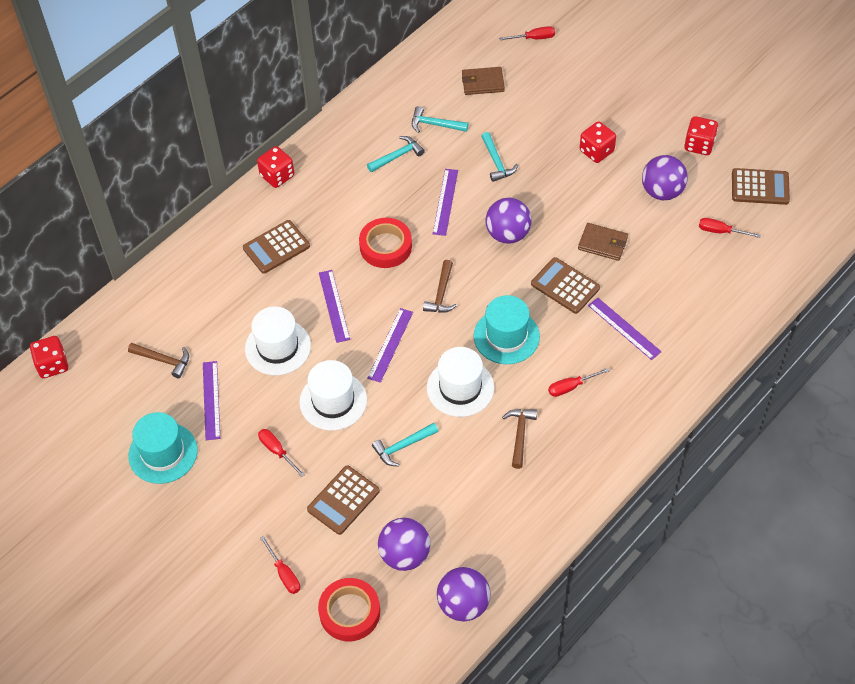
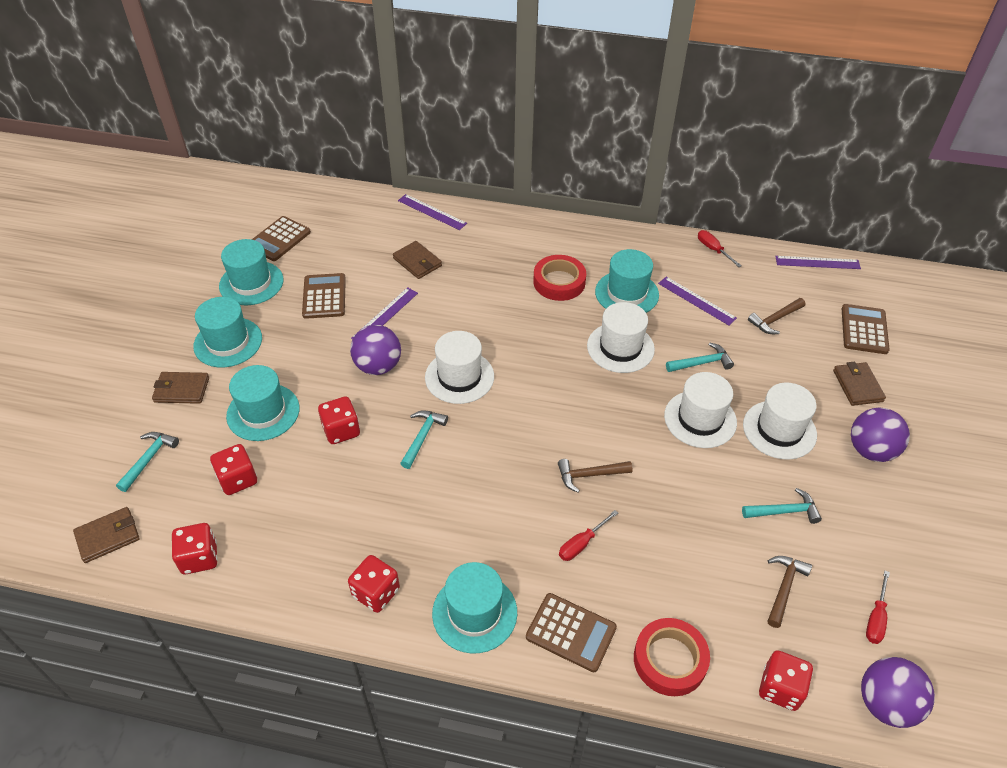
brown wallet: 2 -> 4
purple ball: 4 -> 3
purple ruler: 5 -> 4
red dice: 4 -> 5
red screwdriver: 5 -> 3
turquoise hat: 2 -> 5
white hat: 3 -> 4

